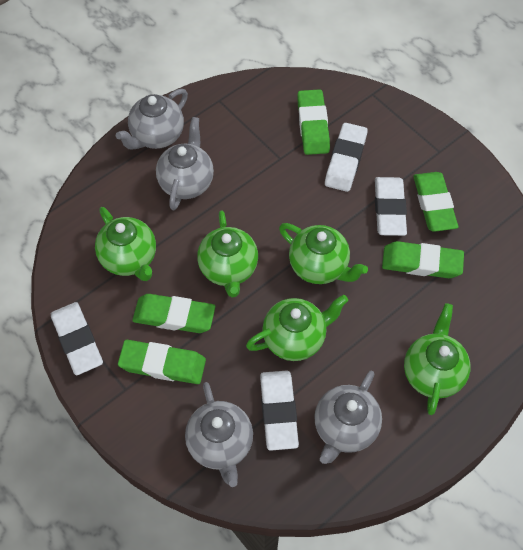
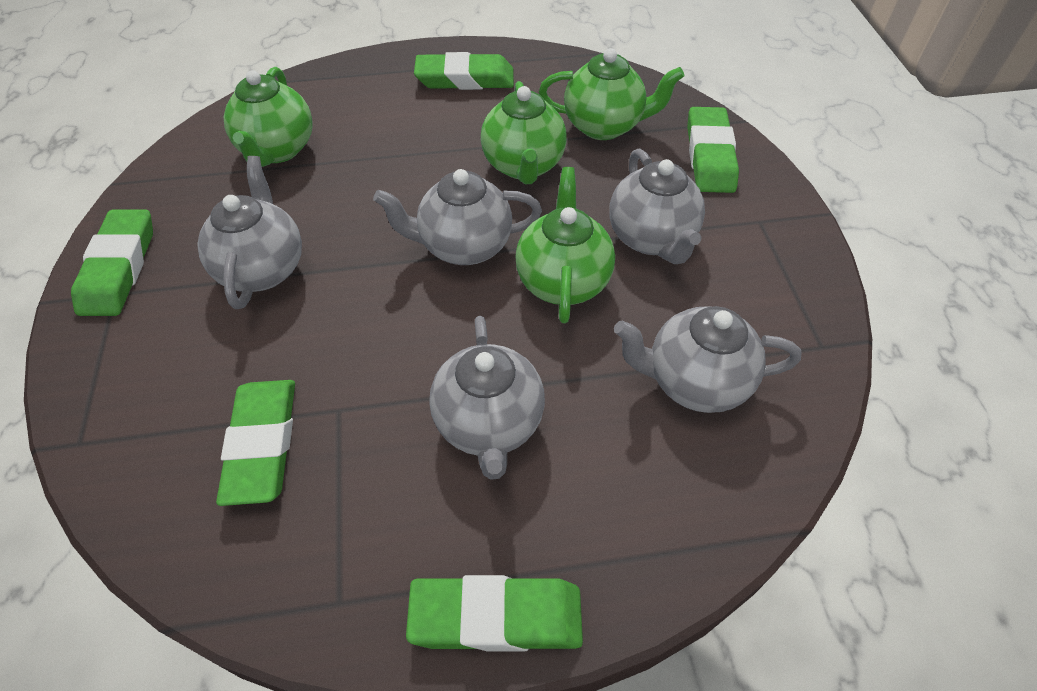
green teapot: 5 -> 4
grey teapot: 4 -> 5
white eraser: 4 -> 0

